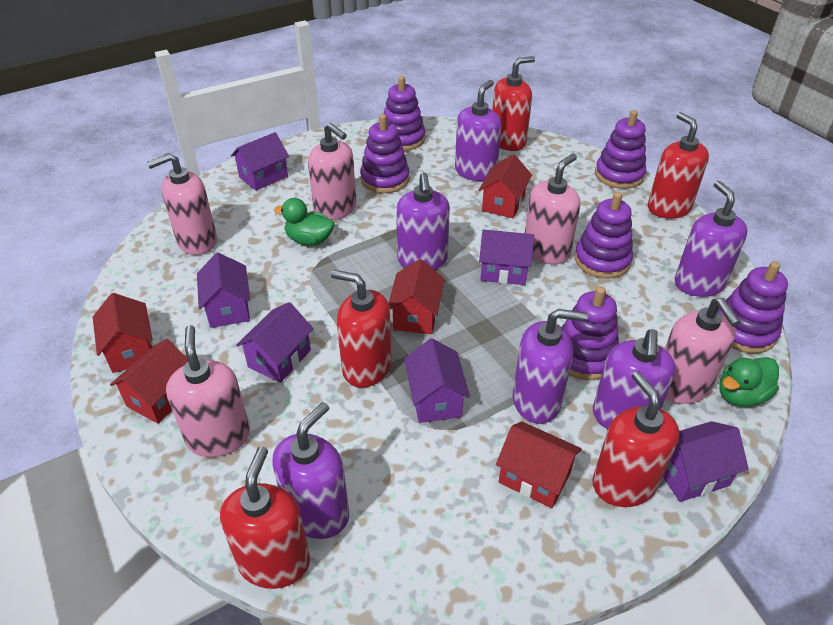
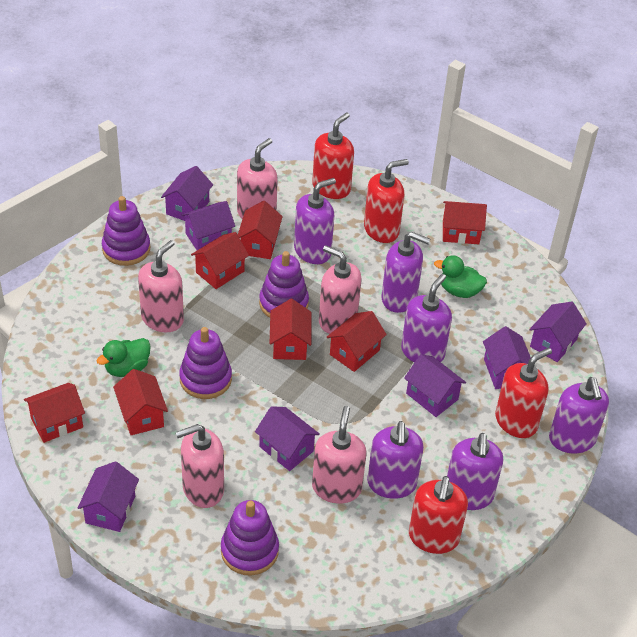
purple house: 6 -> 7
purple stacking toy: 6 -> 4
red house: 5 -> 7
red soap dispenser: 5 -> 4

